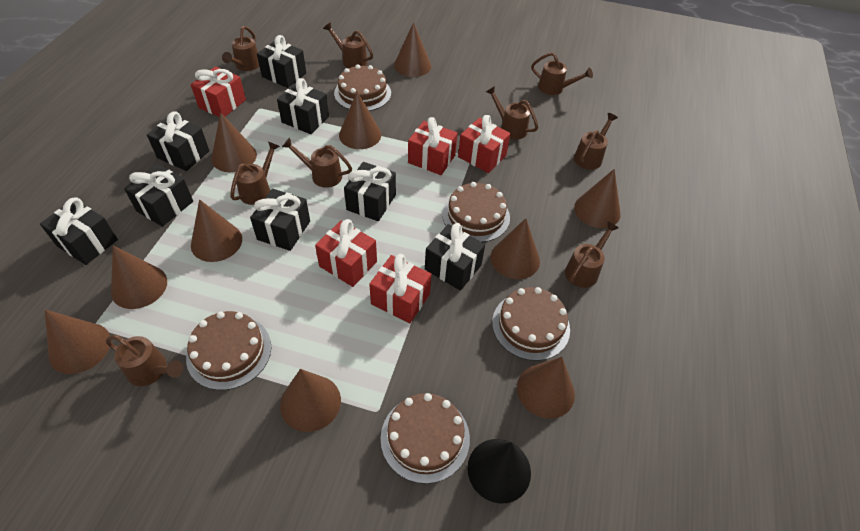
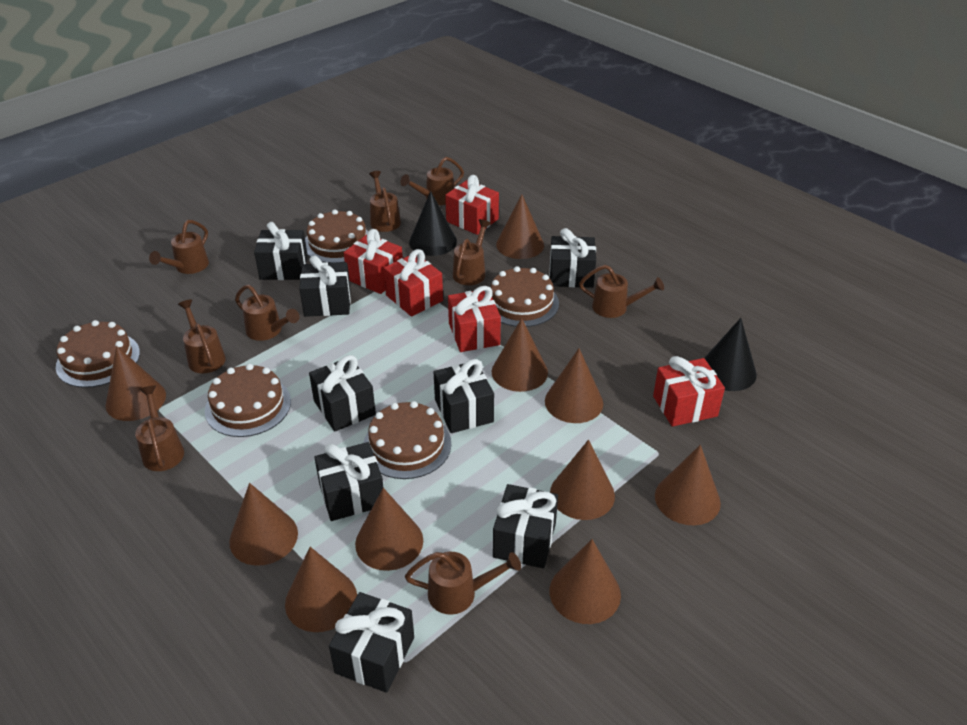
black cone: 1 -> 2

